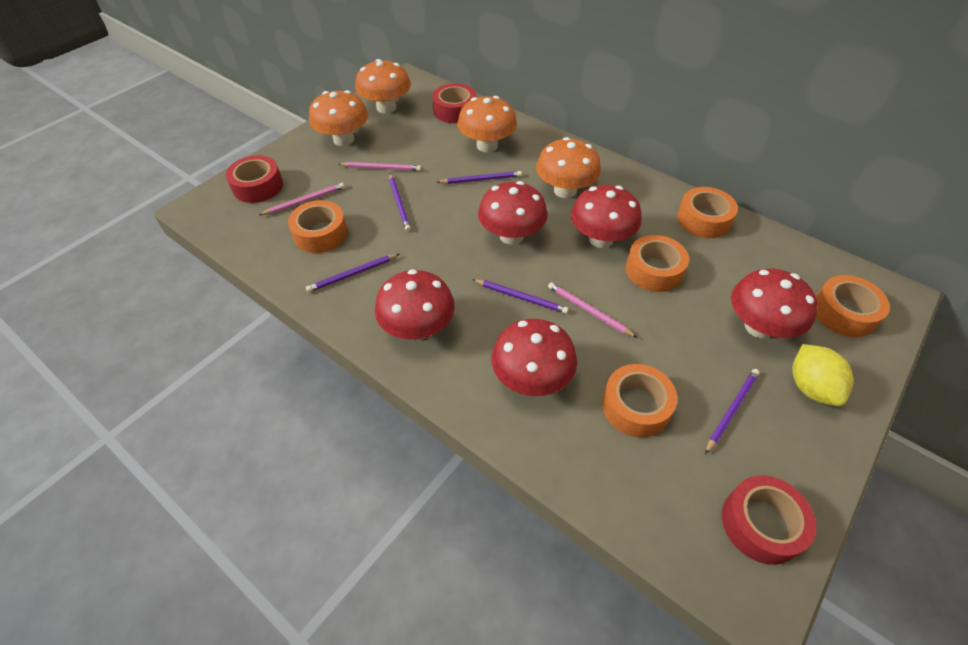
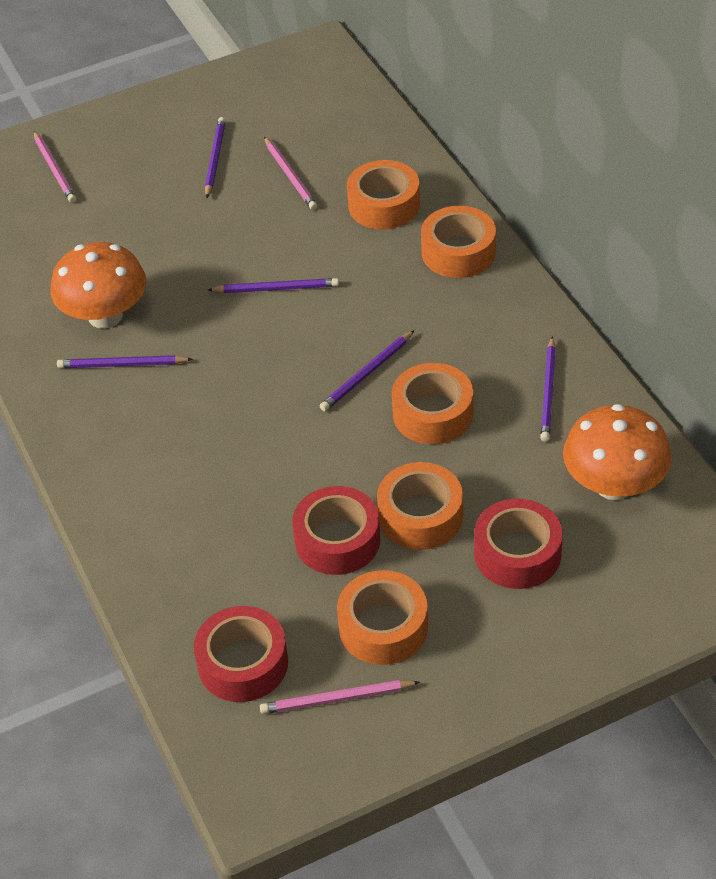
orange mushroom: 4 -> 2
red mushroom: 5 -> 0
yellow lemon: 1 -> 0

